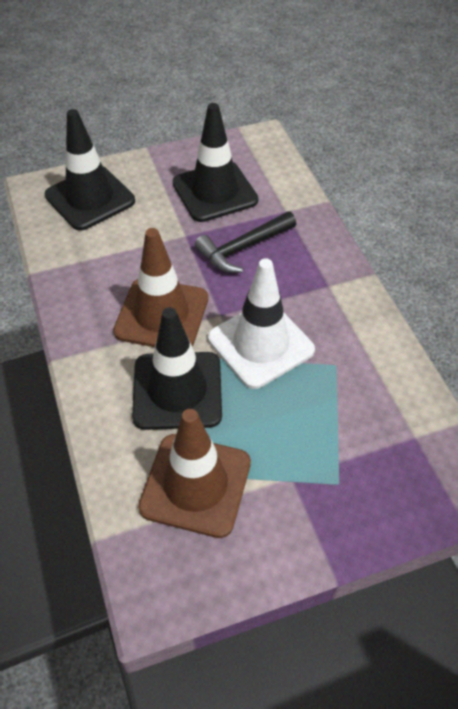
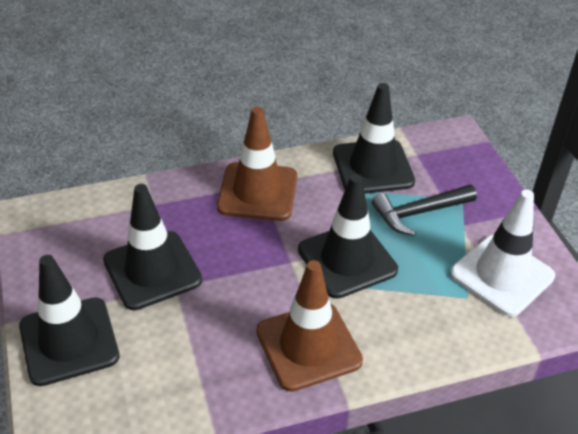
black traffic cone: 3 -> 4

